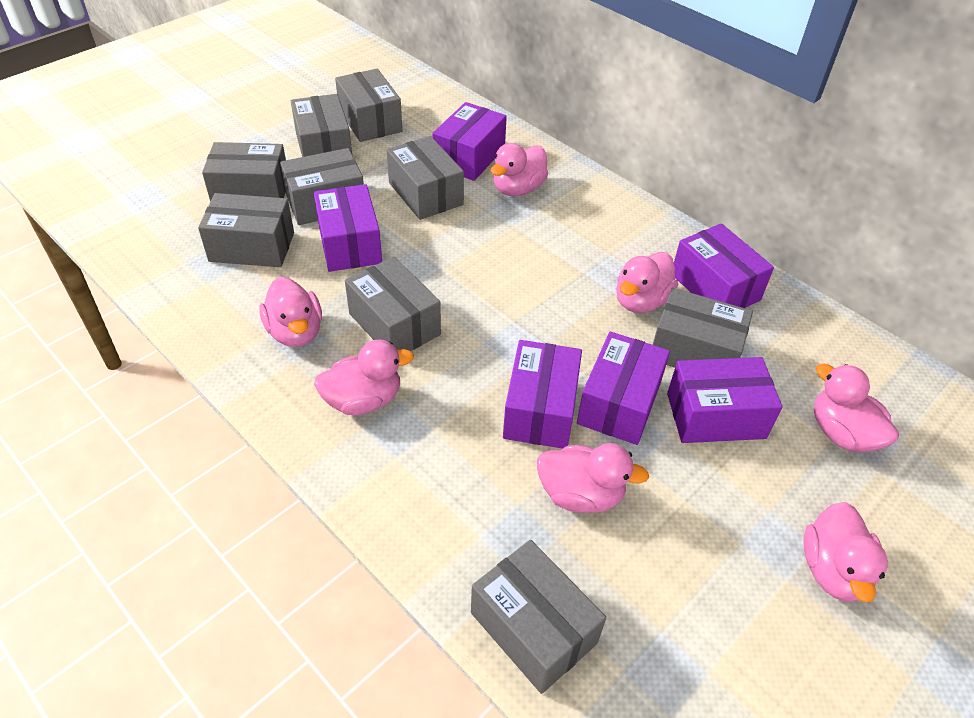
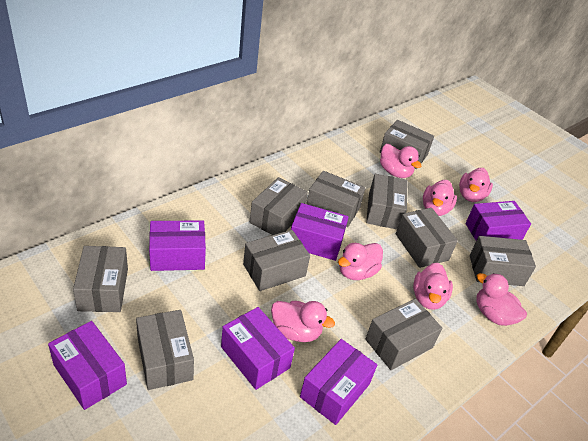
grey box: 9 -> 10

